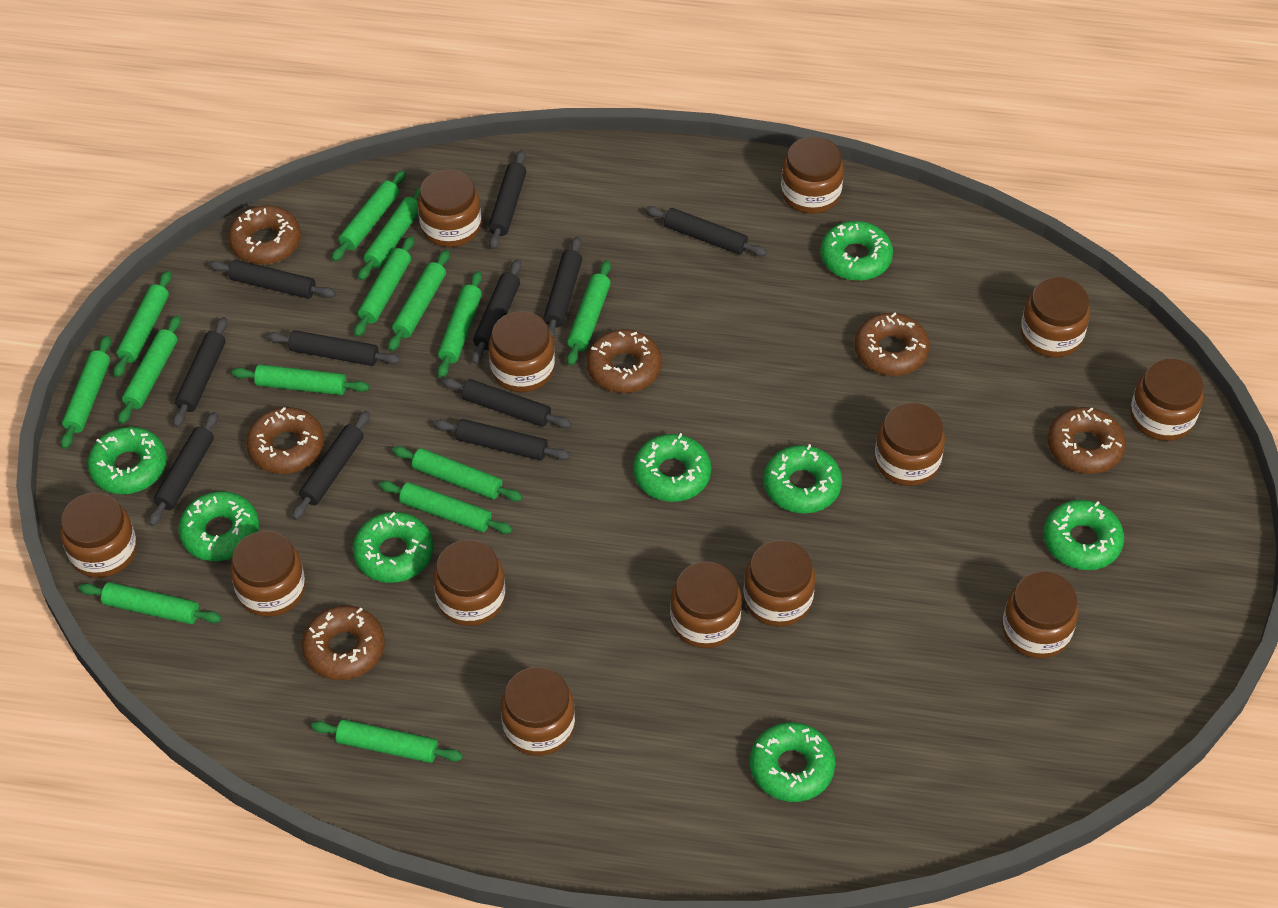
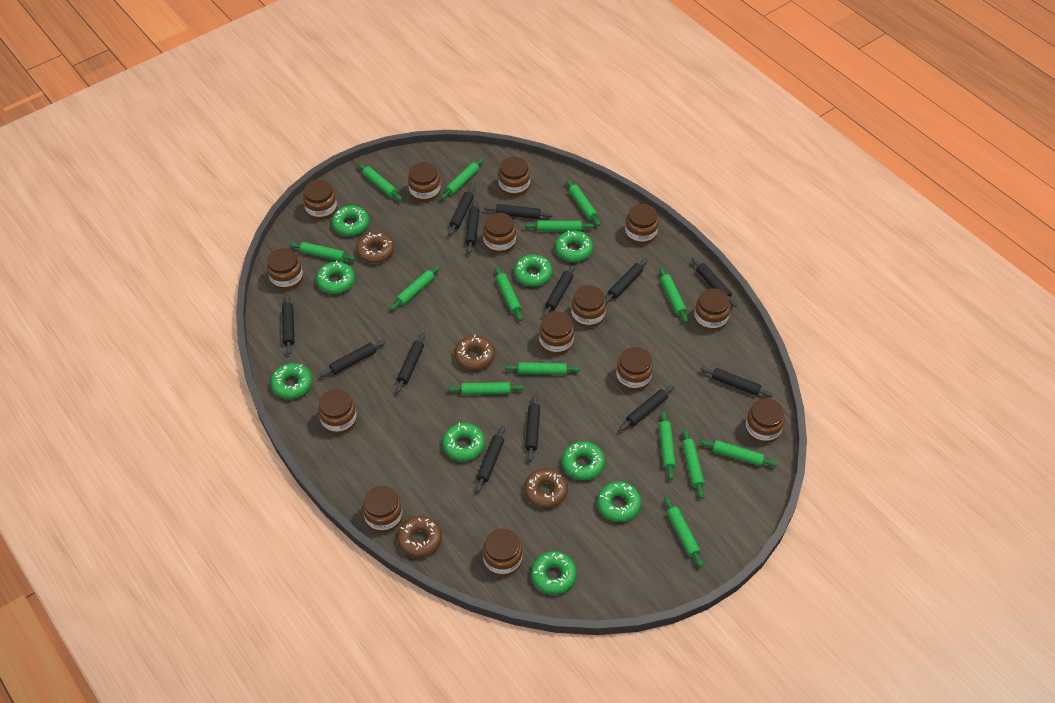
black rolling pin: 11 -> 13
brown donut: 6 -> 4
brown jar: 13 -> 14
green donut: 8 -> 9

